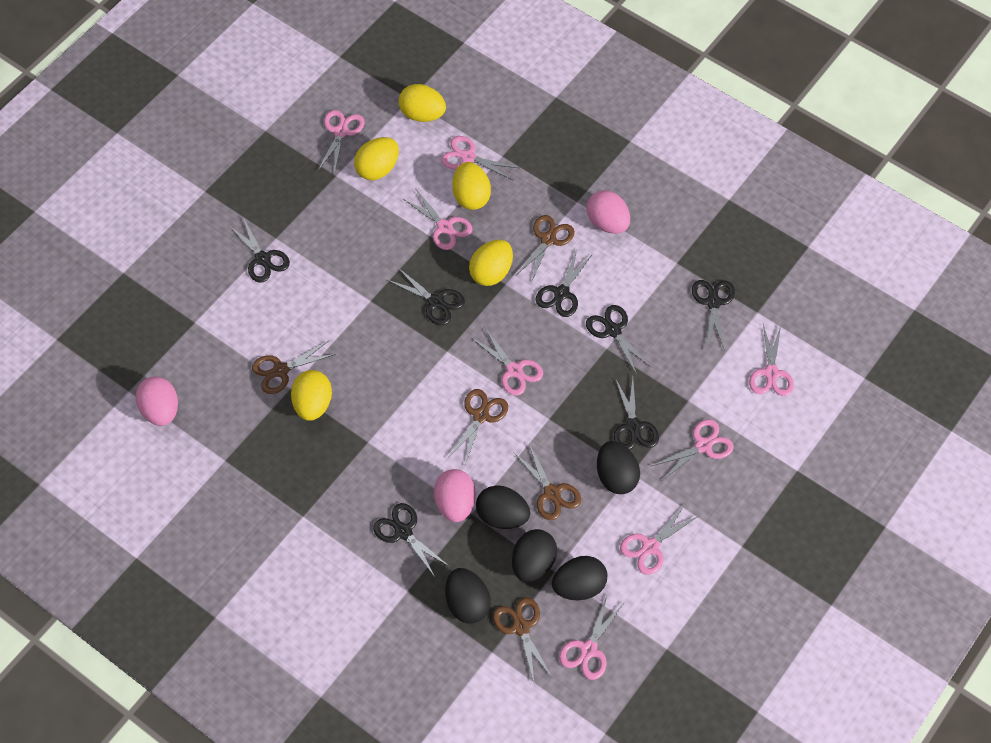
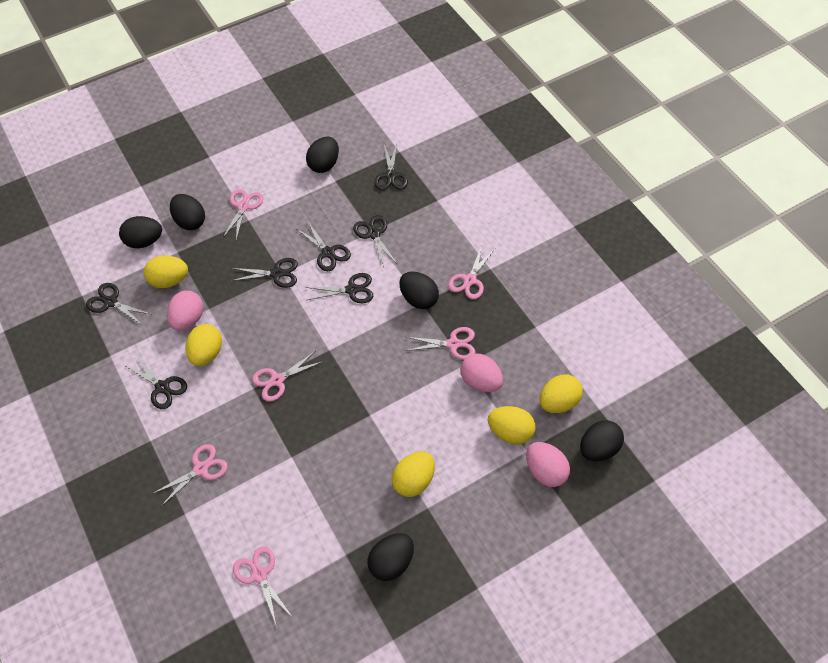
black egg: 5 -> 6
brown scissors: 5 -> 0
pink scissors: 8 -> 6

